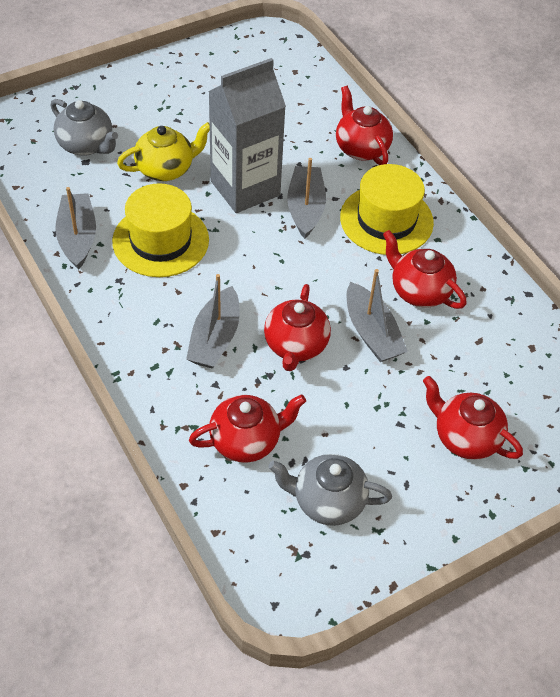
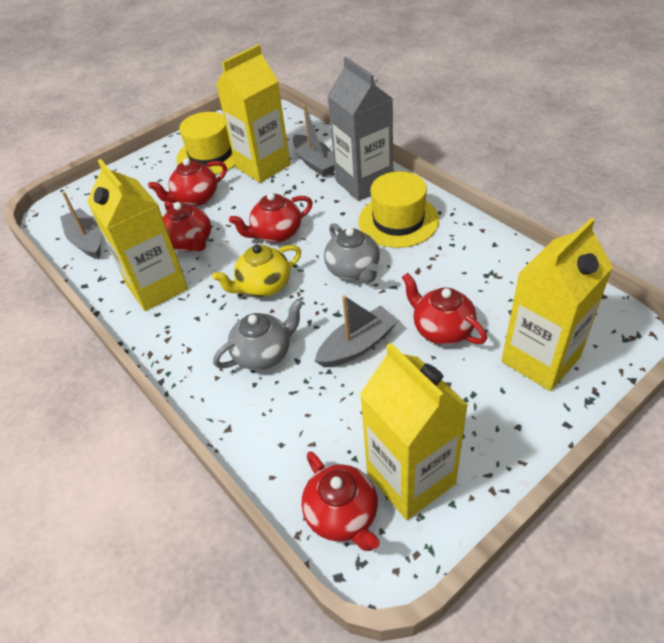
grey boat: 4 -> 3
yellow carton: 0 -> 4

